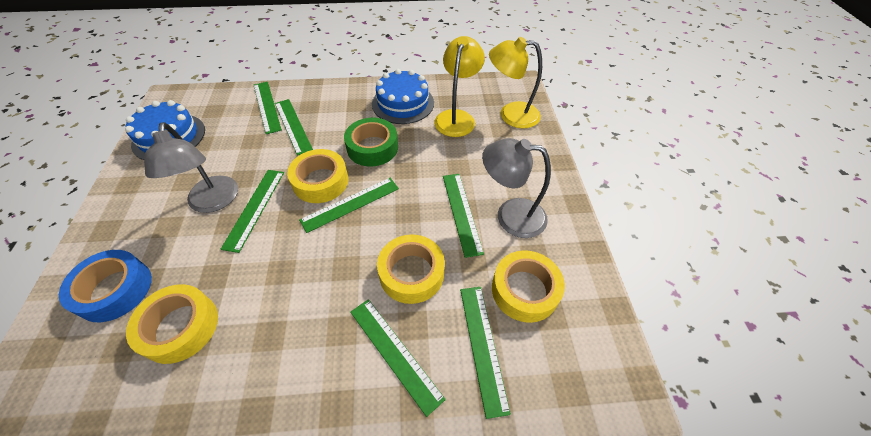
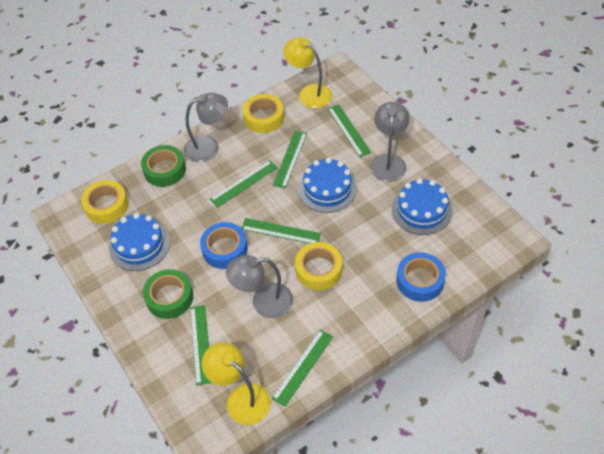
blue cake: 2 -> 3
blue tape: 1 -> 2
green ruler: 7 -> 6
green tape: 1 -> 2
grey lamp: 2 -> 3
yellow tape: 4 -> 3

